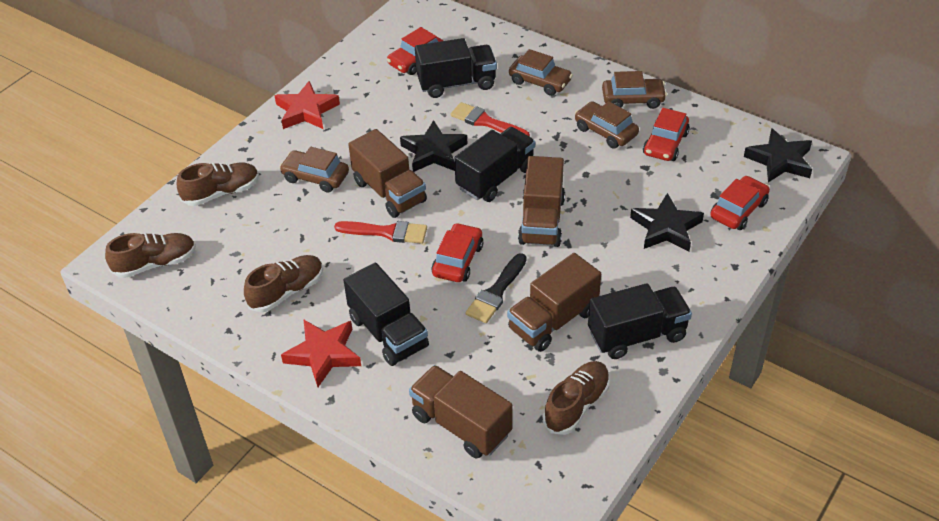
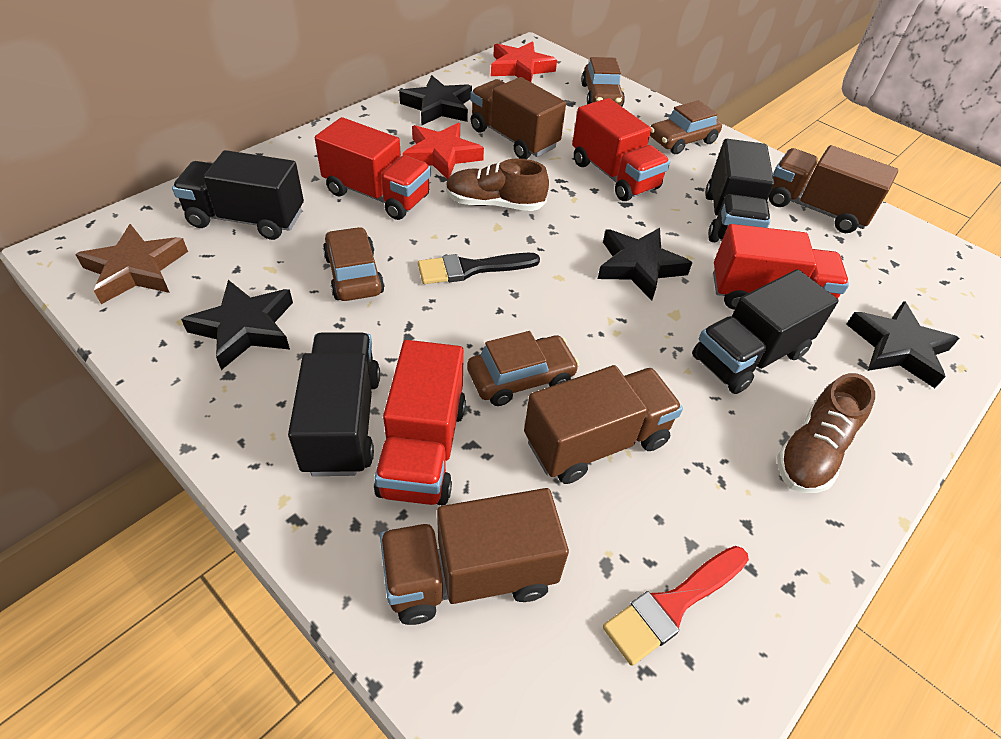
black star: 3 -> 4
brown shoe: 4 -> 2
brown star: 0 -> 1
red brush: 2 -> 1
red car: 4 -> 0
red truck: 0 -> 4

